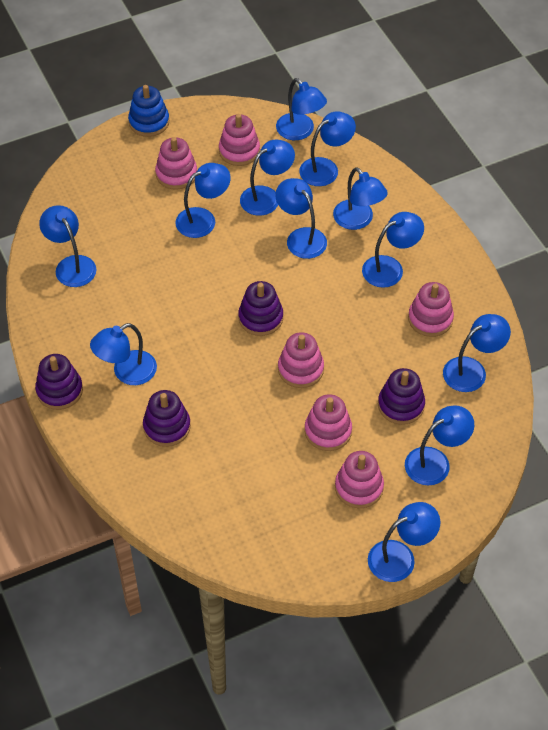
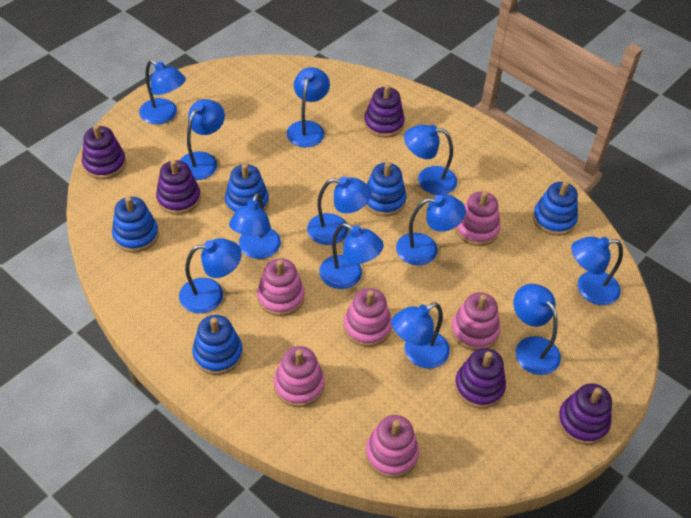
blue stacking toy: 1 -> 5
purple stacking toy: 4 -> 5

